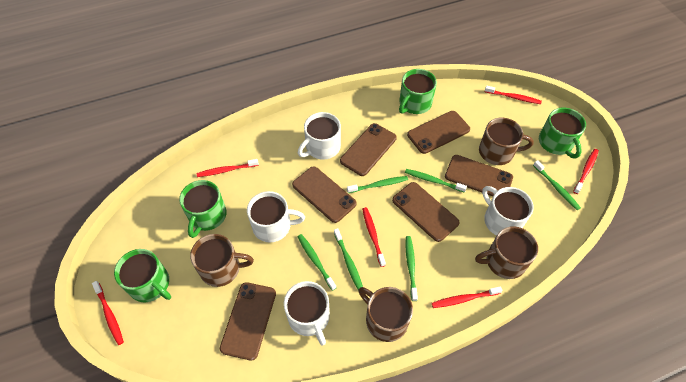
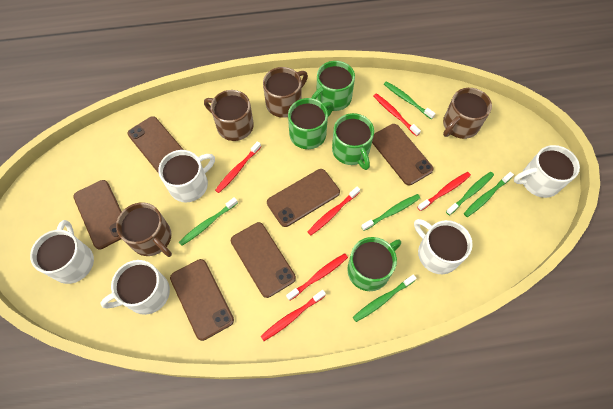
white mug: 4 -> 5

